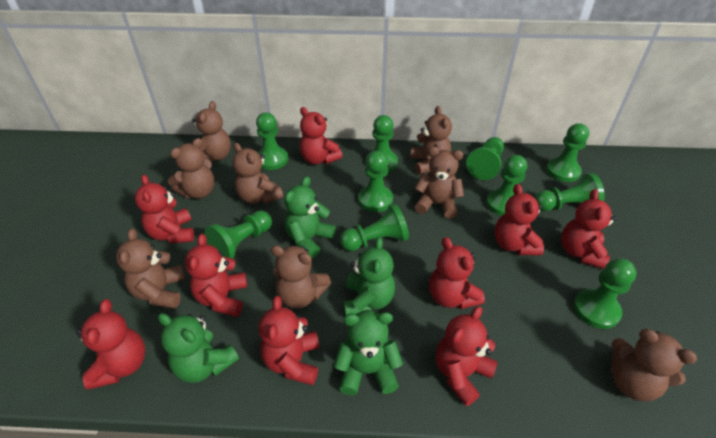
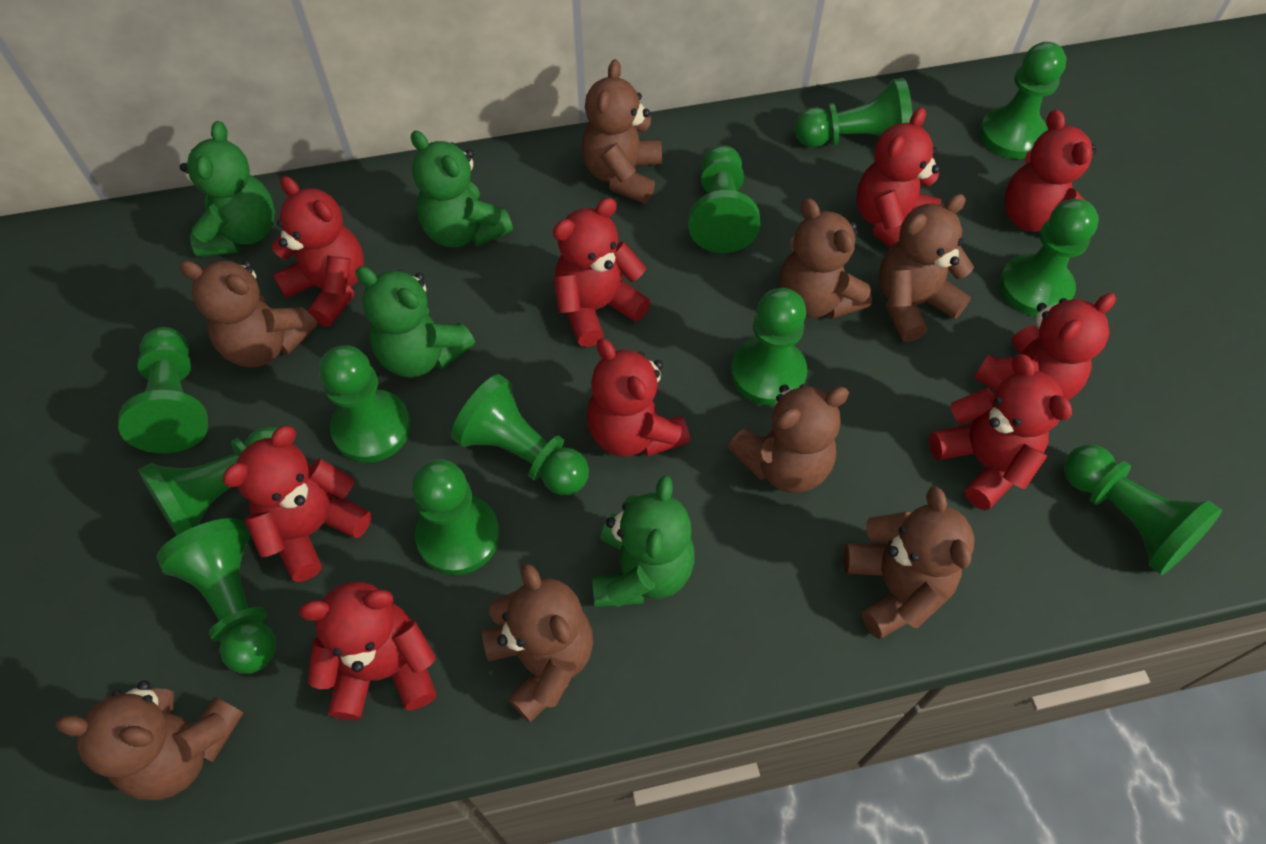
green pawn: 10 -> 12

